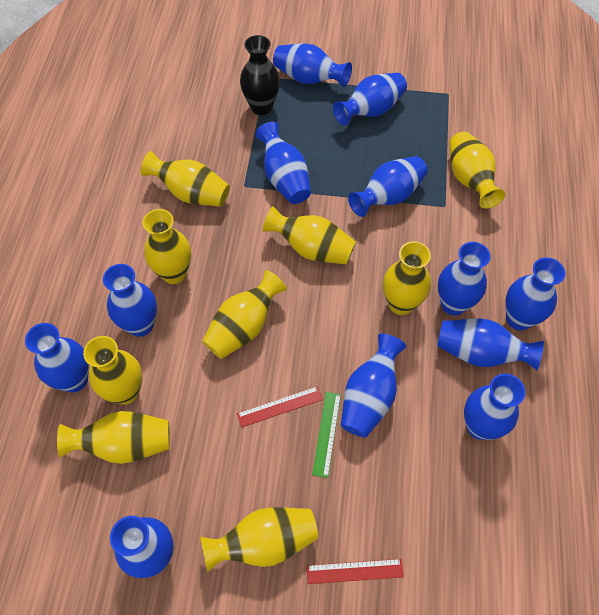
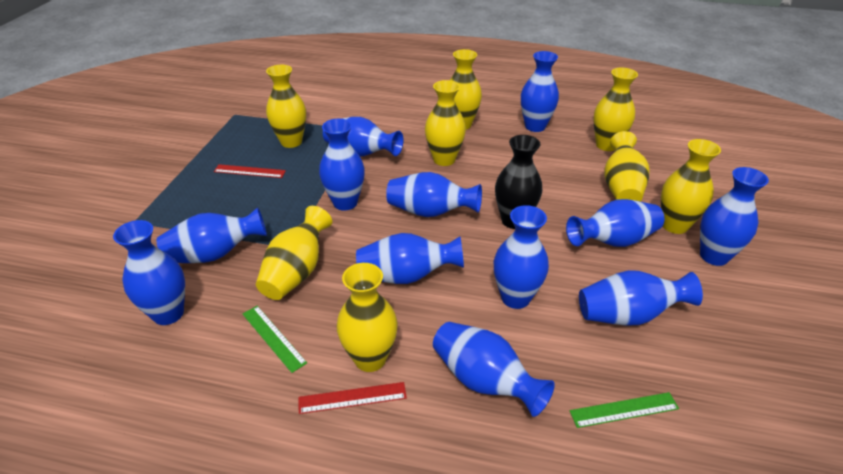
green ruler: 1 -> 2
yellow vase: 9 -> 8

